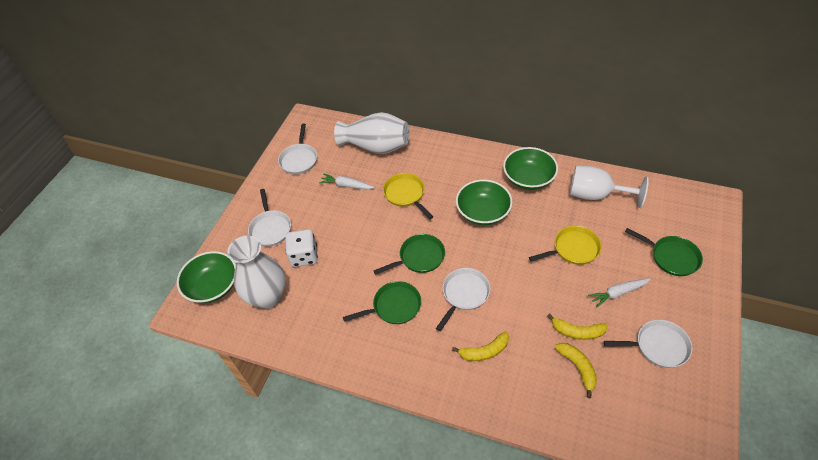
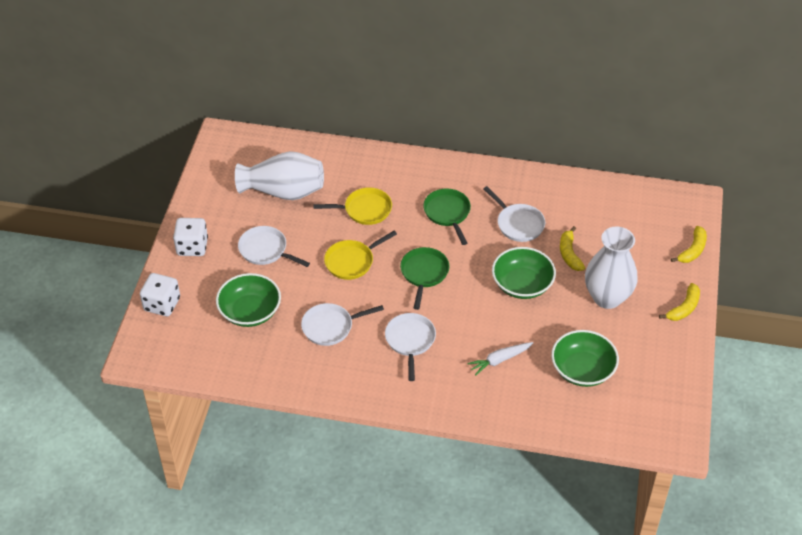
green pan: 3 -> 2
white carrot: 2 -> 1
white dice: 1 -> 2
white goblet: 1 -> 0

